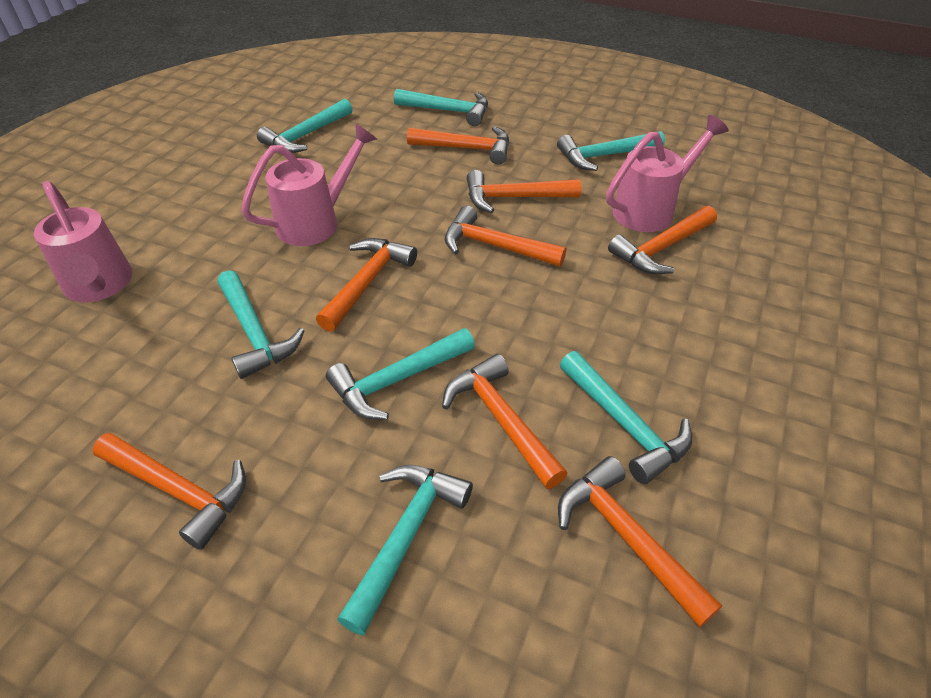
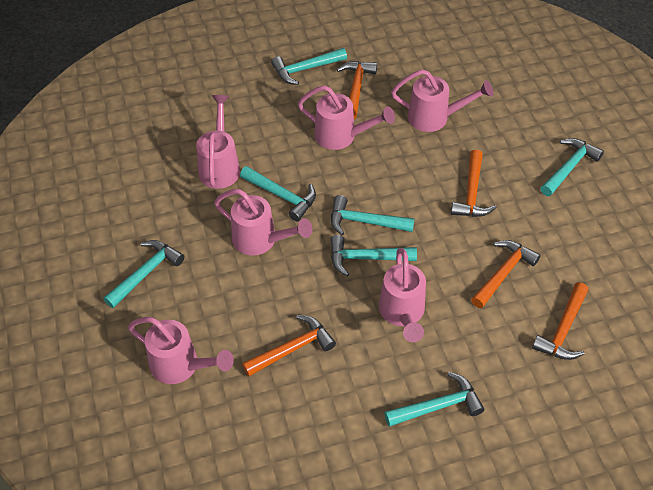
orange hammer: 8 -> 5
pink watering can: 3 -> 6

